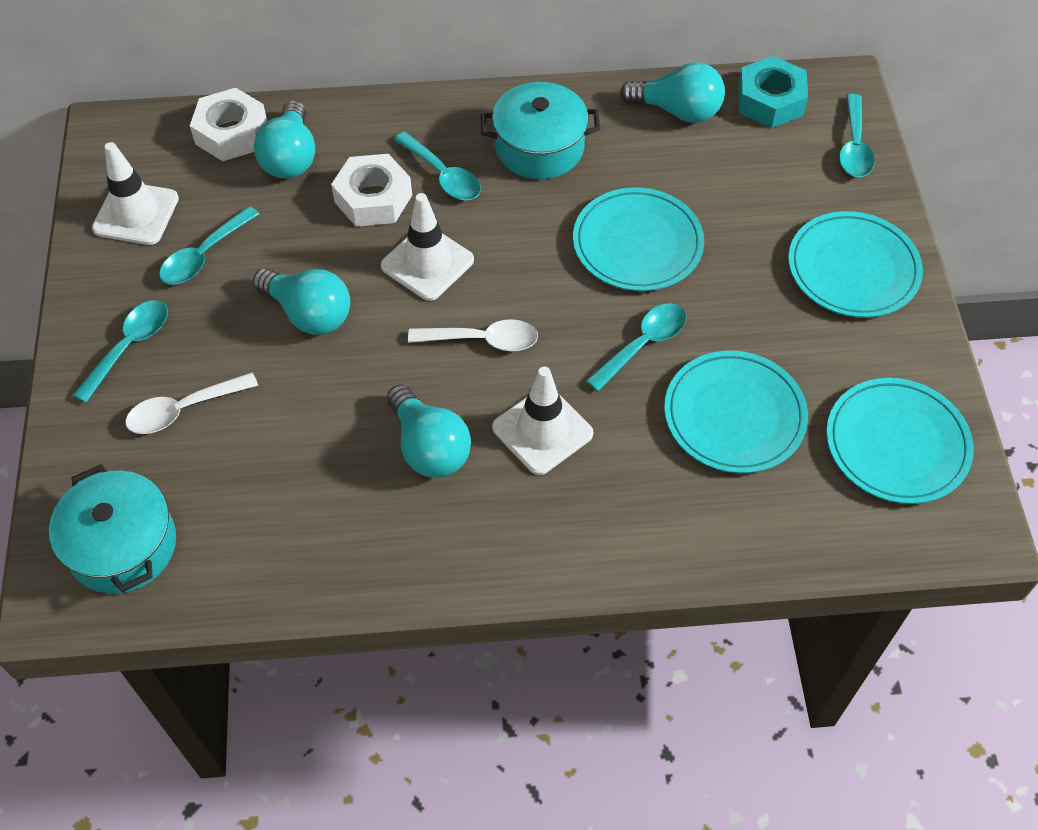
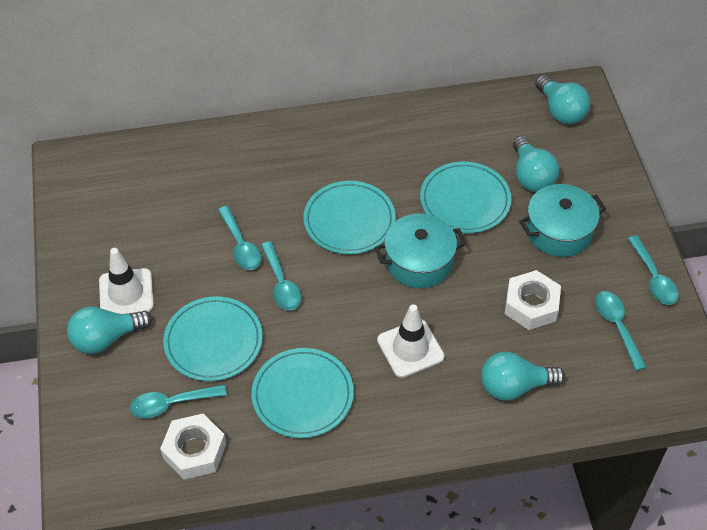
turquoise nut: 1 -> 0
white spoon: 2 -> 0
white traffic cone: 3 -> 2

